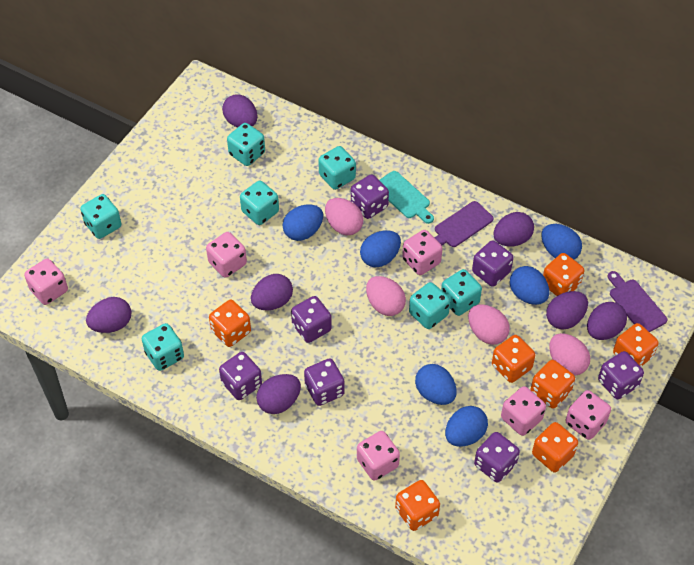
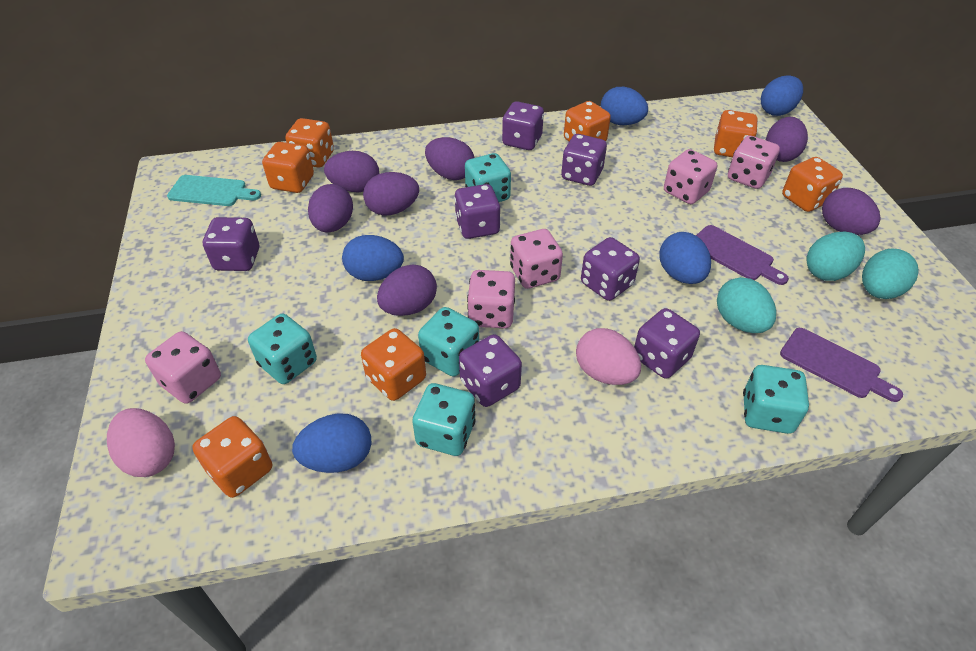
blue egg: 6 -> 5
pink dice: 6 -> 5
pink egg: 4 -> 2
turquoise dice: 7 -> 5
turquoise egg: 0 -> 3

